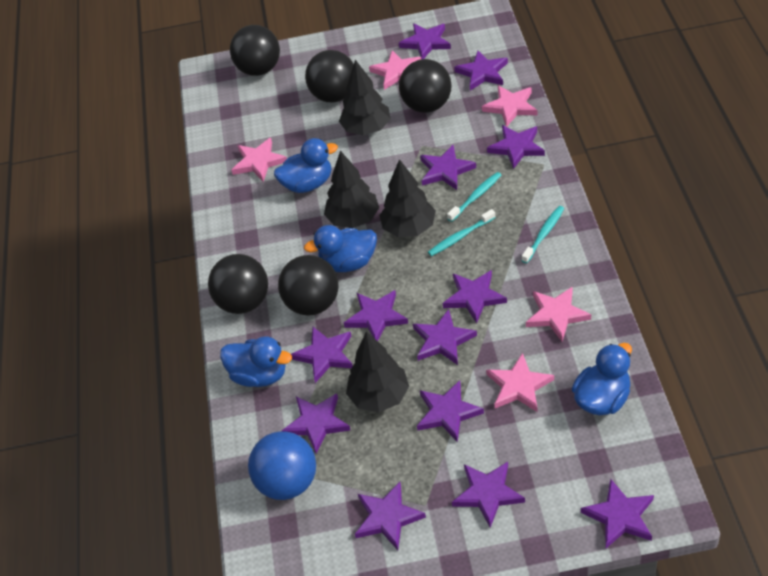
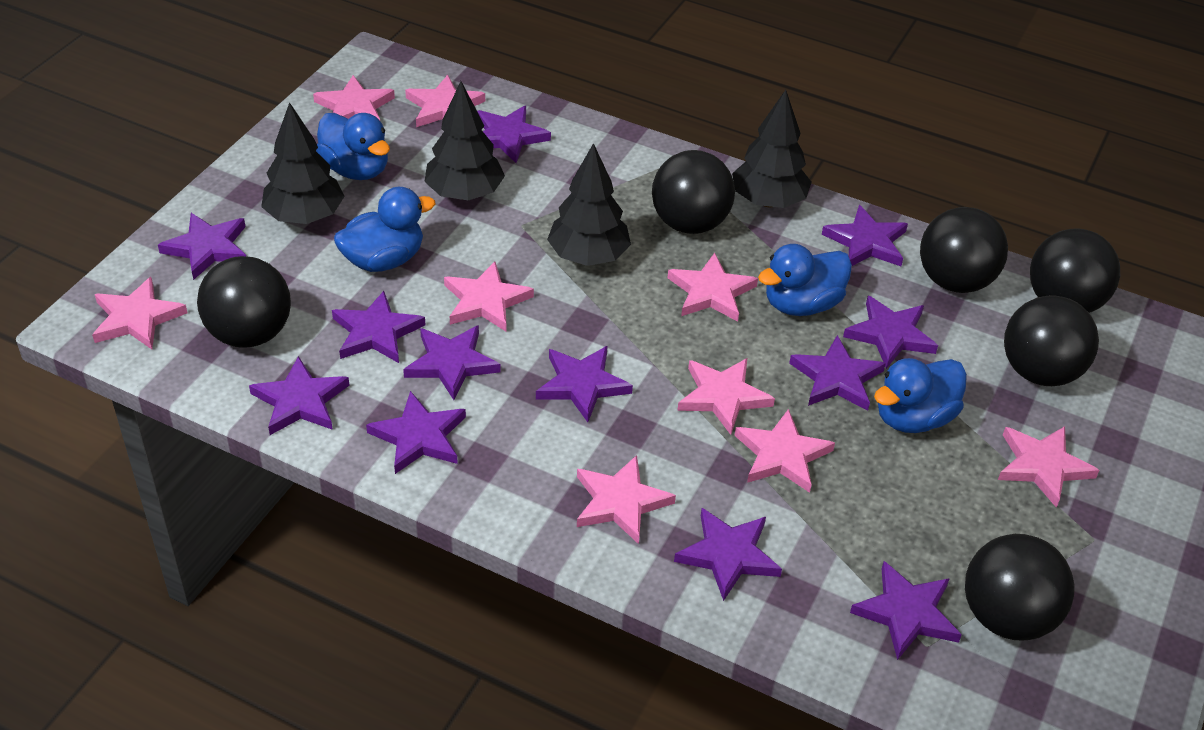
black ball: 5 -> 6
blue ball: 1 -> 0
pink star: 5 -> 9
purple star: 13 -> 12
turquoise toothbrush: 3 -> 0

